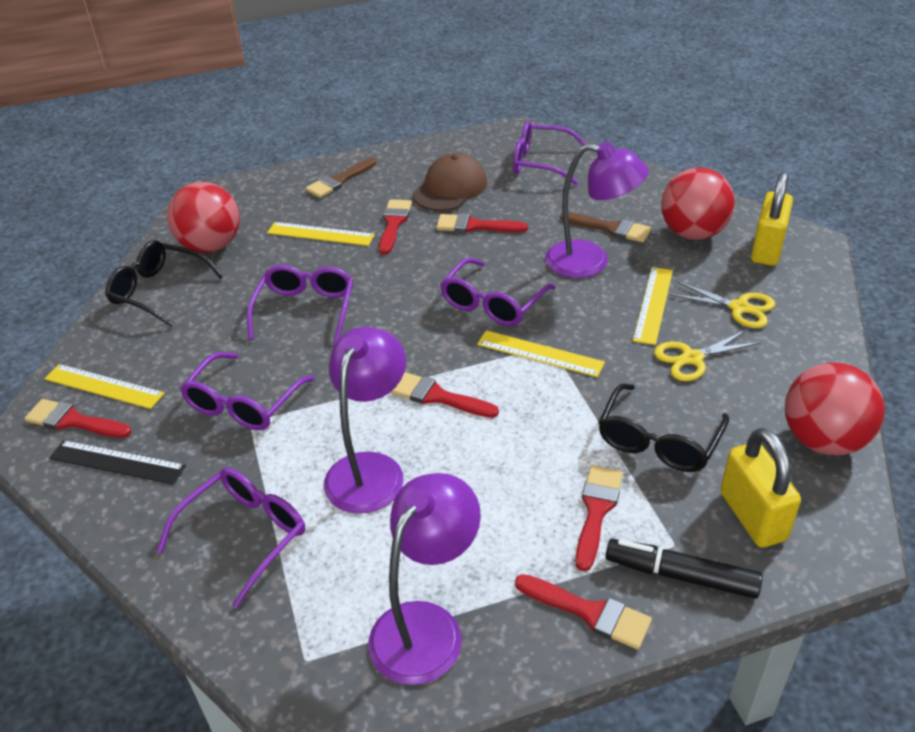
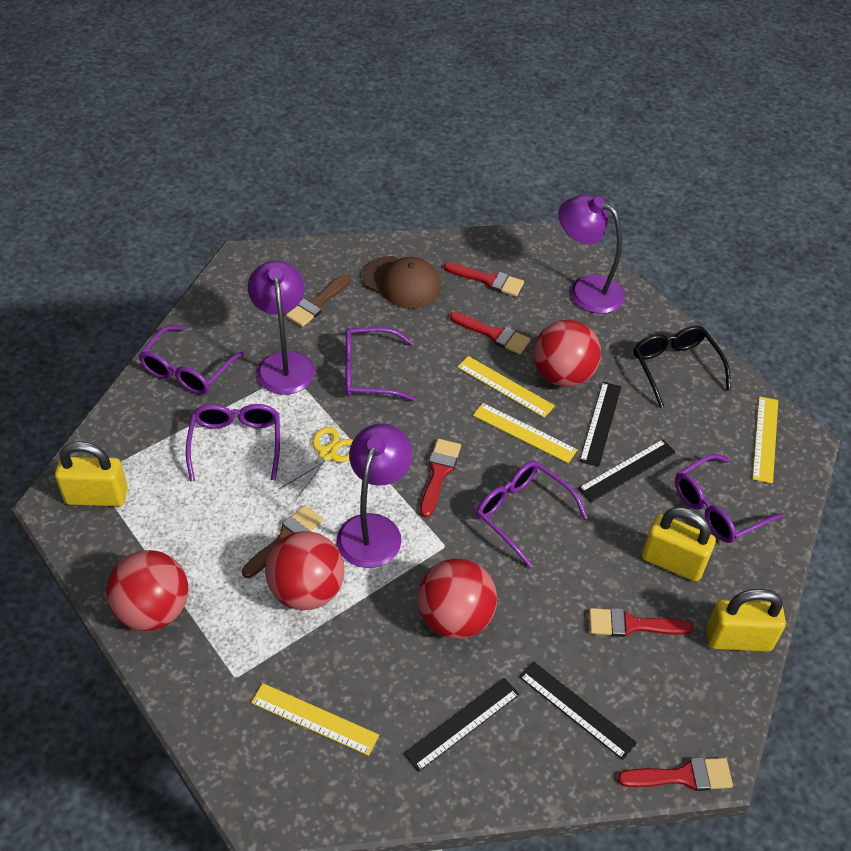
black glasses: 2 -> 1
black marker: 1 -> 0
black ruler: 1 -> 4
red ball: 3 -> 4
red brush: 6 -> 5
yellow padlock: 2 -> 3
yellow scissors: 2 -> 1

